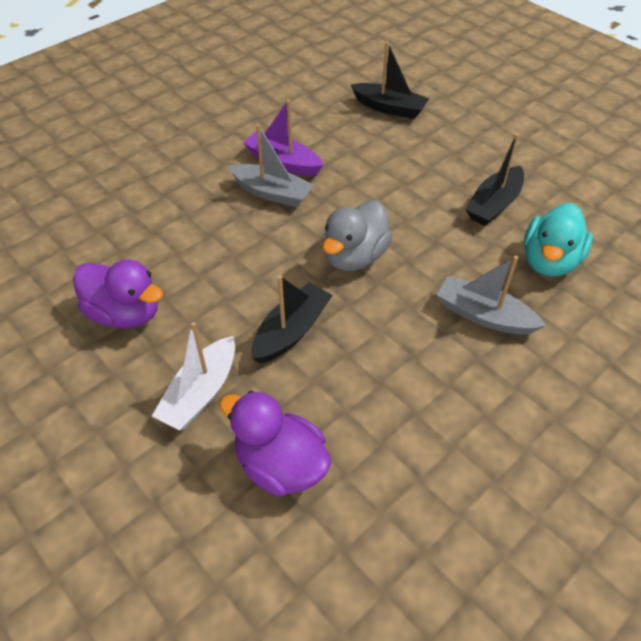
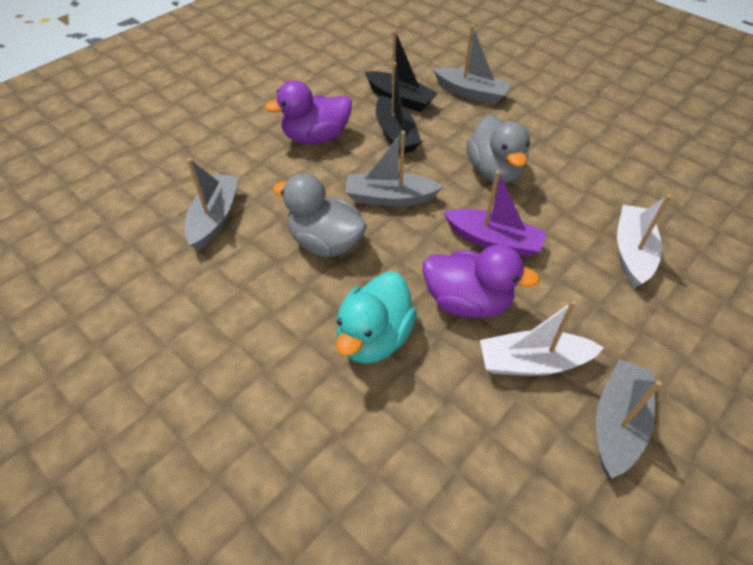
black boat: 3 -> 2
grey boat: 2 -> 4
grey duck: 1 -> 2
white boat: 1 -> 2

